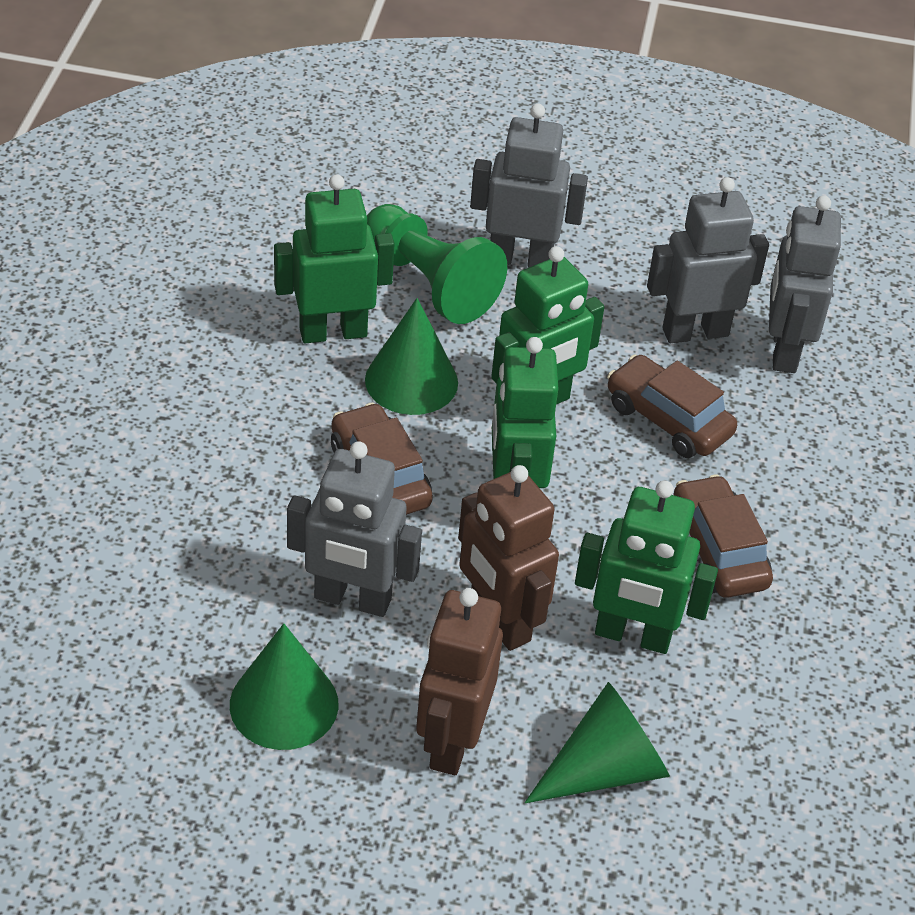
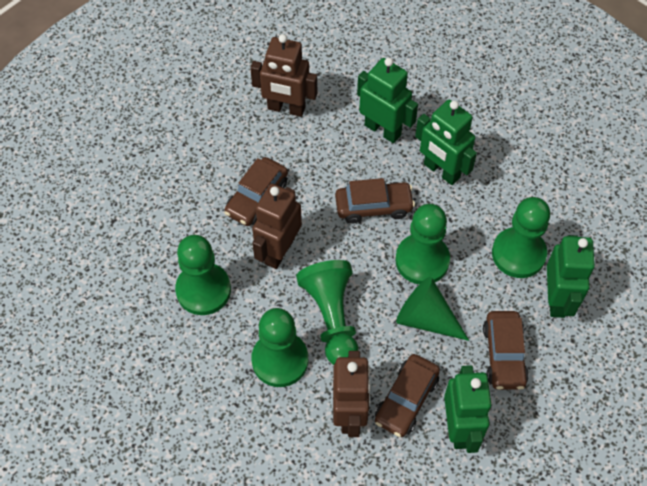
brown car: 3 -> 4
brown robot: 2 -> 3
green cone: 3 -> 1
green pawn: 1 -> 5
grey robot: 4 -> 0

